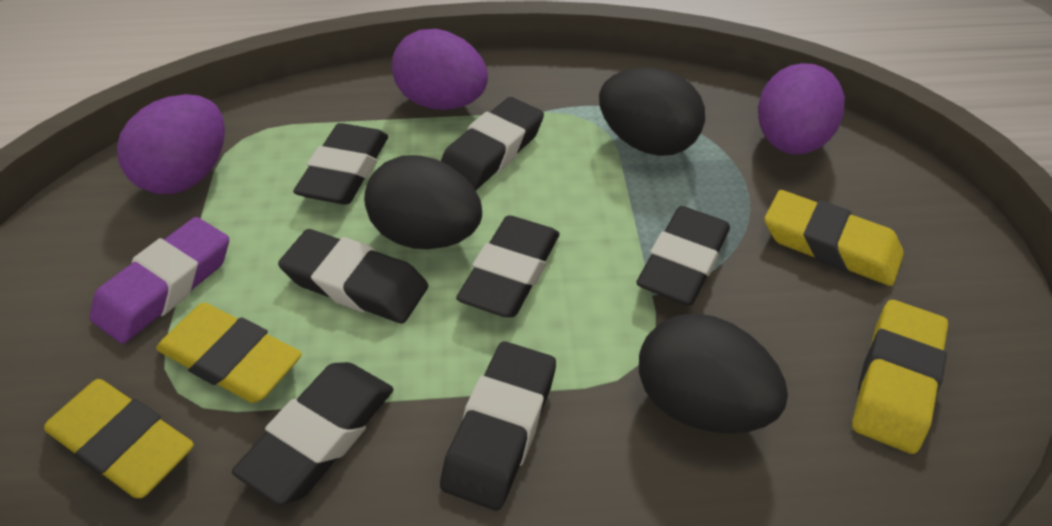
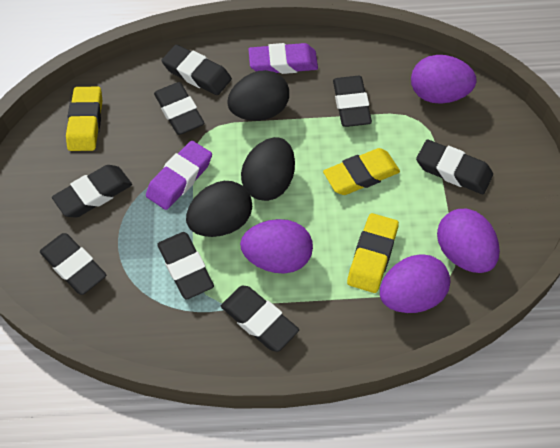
black eraser: 7 -> 8
purple egg: 3 -> 4
purple eraser: 1 -> 2
yellow eraser: 4 -> 3

